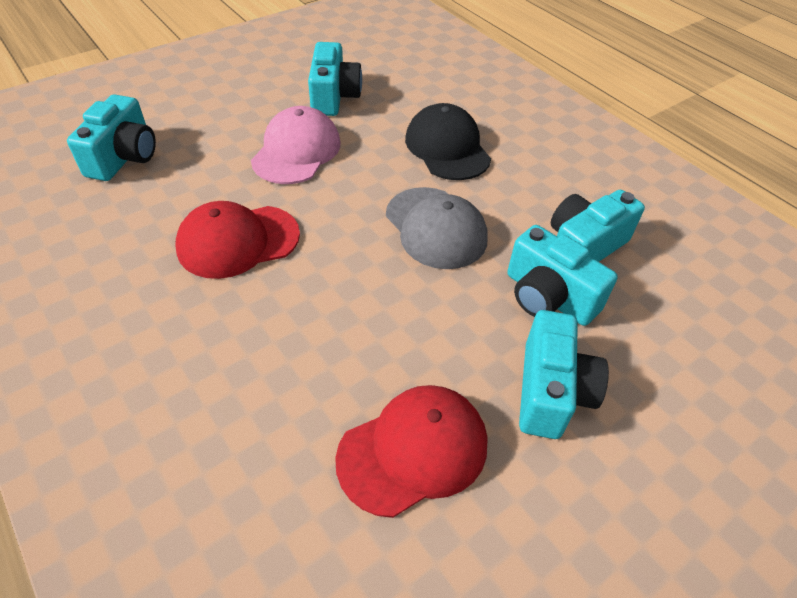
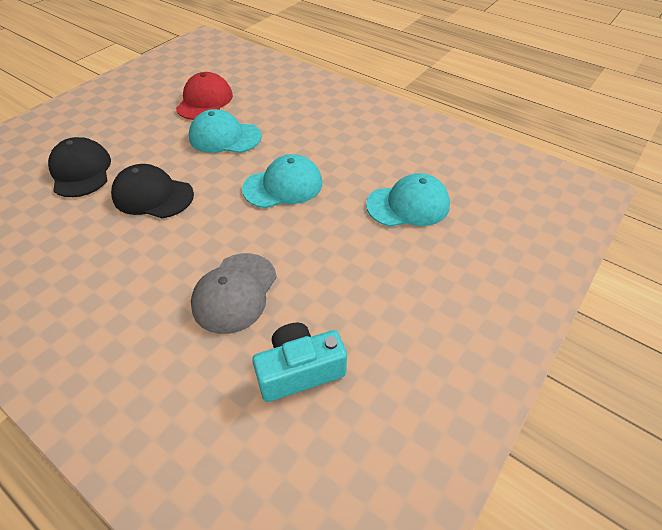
black cap: 1 -> 2
pink cap: 1 -> 0
red cap: 2 -> 1
turquoise camera: 5 -> 1
turquoise cap: 0 -> 3

